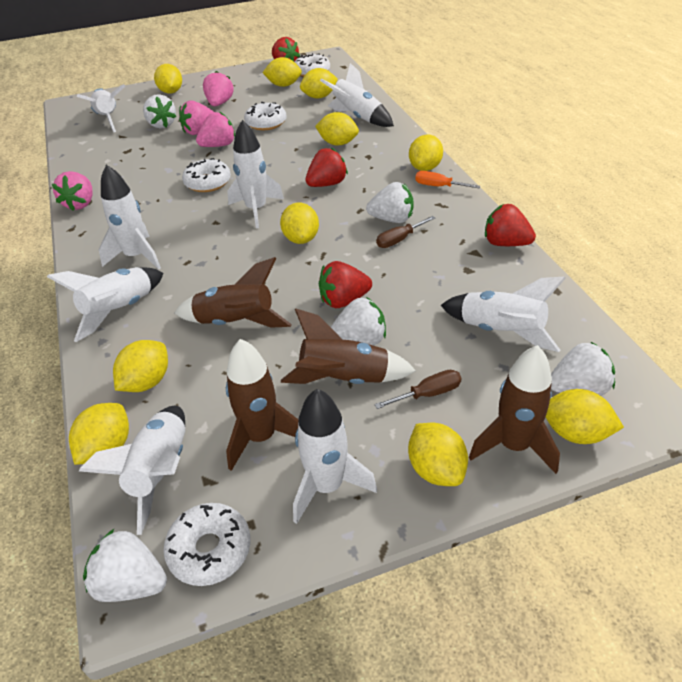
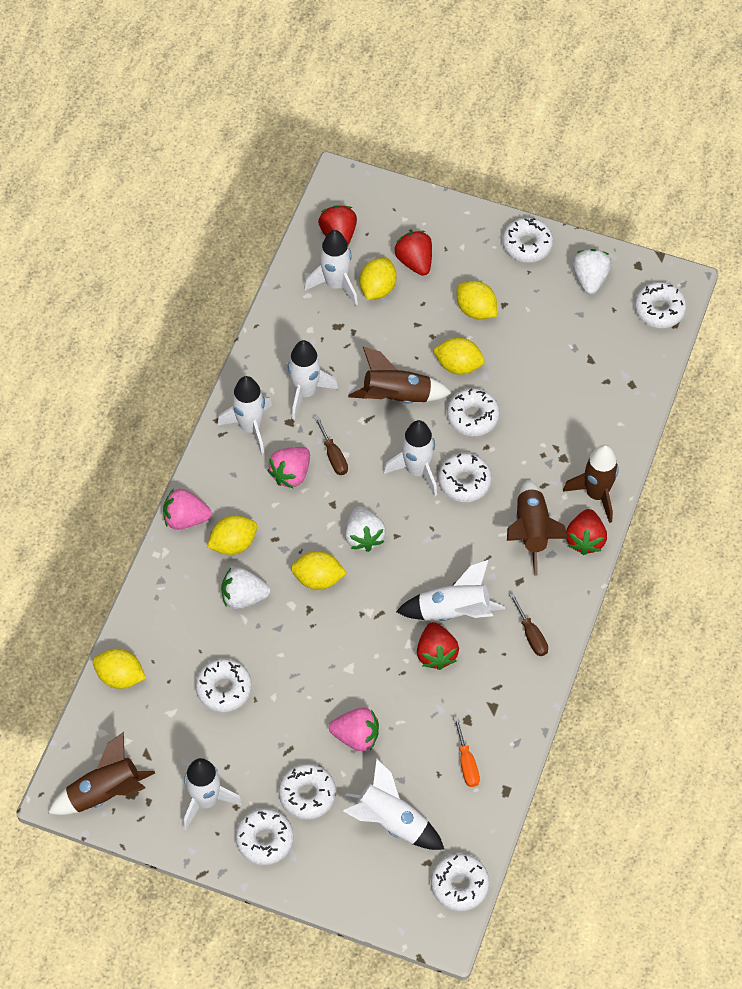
pink strawberry: 4 -> 3
white donut: 4 -> 8
white rocket: 8 -> 7
white strawberry: 5 -> 3
yellow lemon: 10 -> 6

